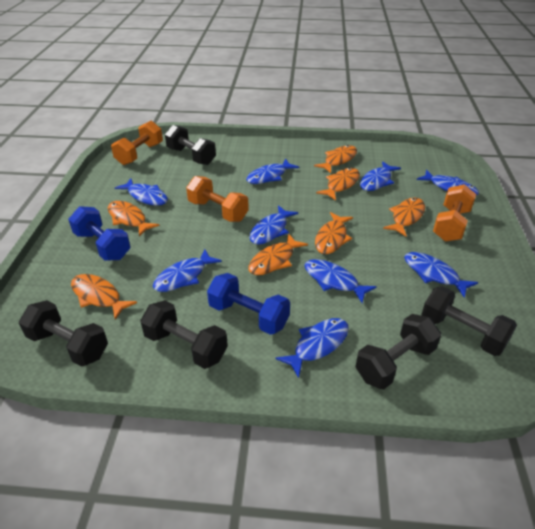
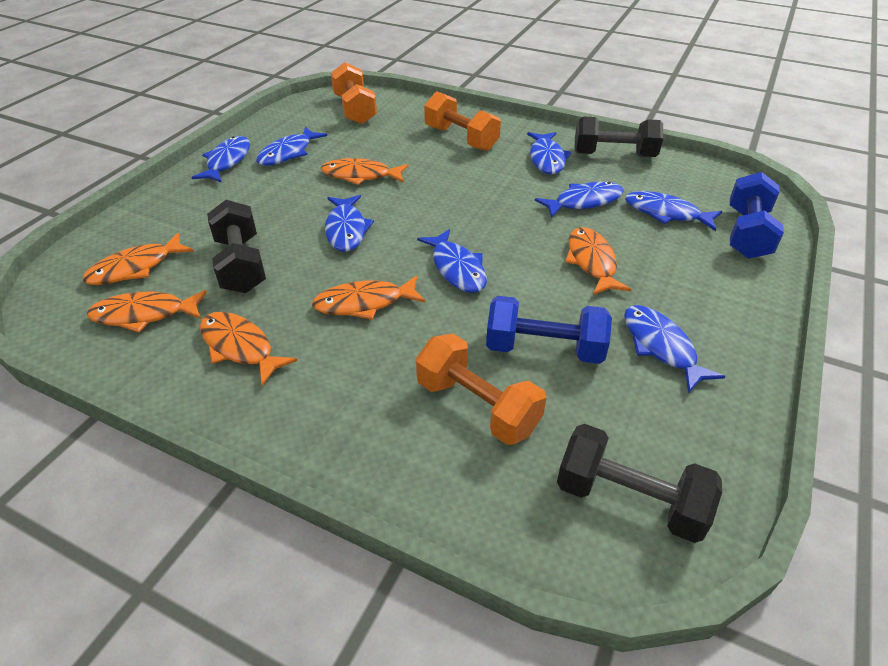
black dumbbell: 5 -> 3
blue fish: 9 -> 8
orange fish: 7 -> 6

